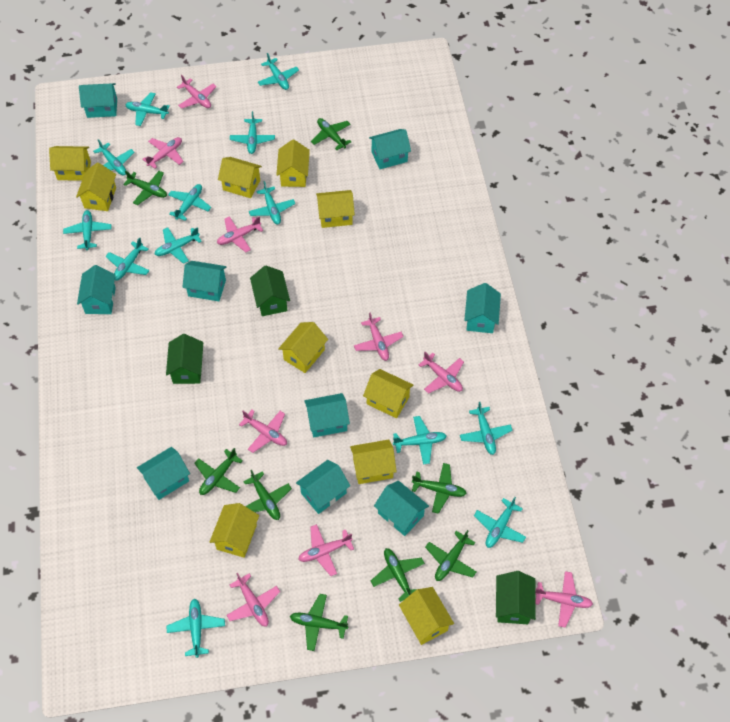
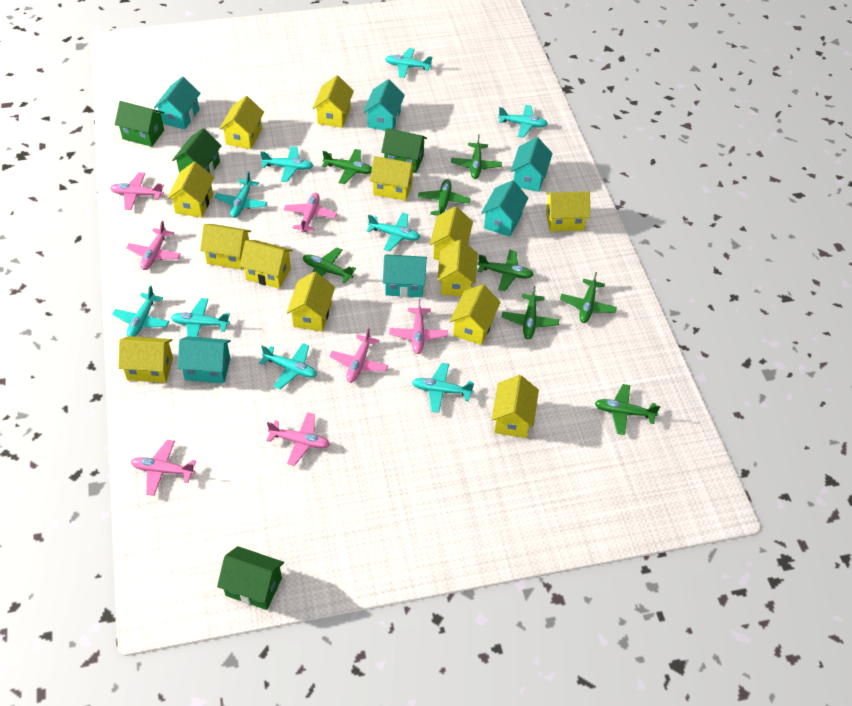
green house: 3 -> 4
pink plane: 9 -> 7
turquoise house: 9 -> 6
turquoise plane: 13 -> 9
yellow house: 10 -> 13

